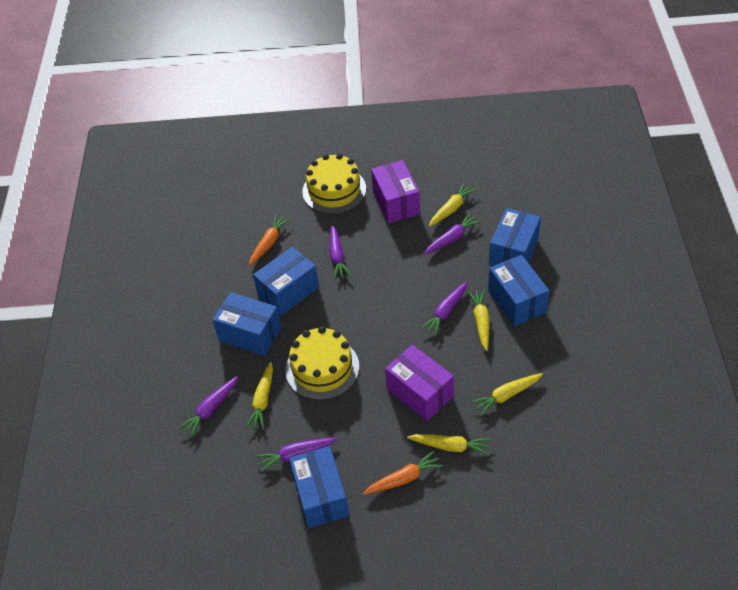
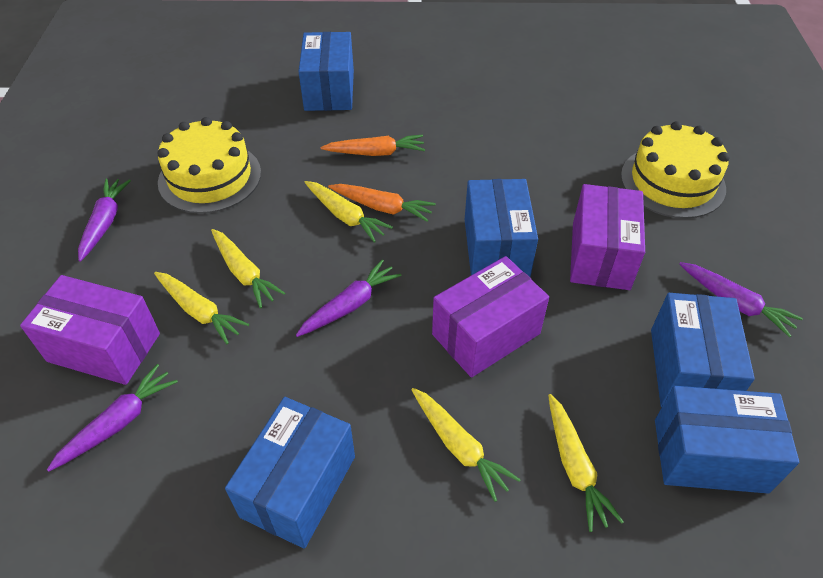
purple box: 2 -> 3
purple carrot: 5 -> 4

